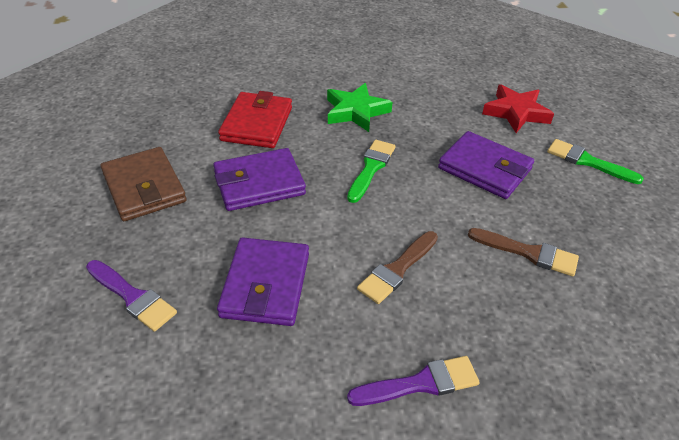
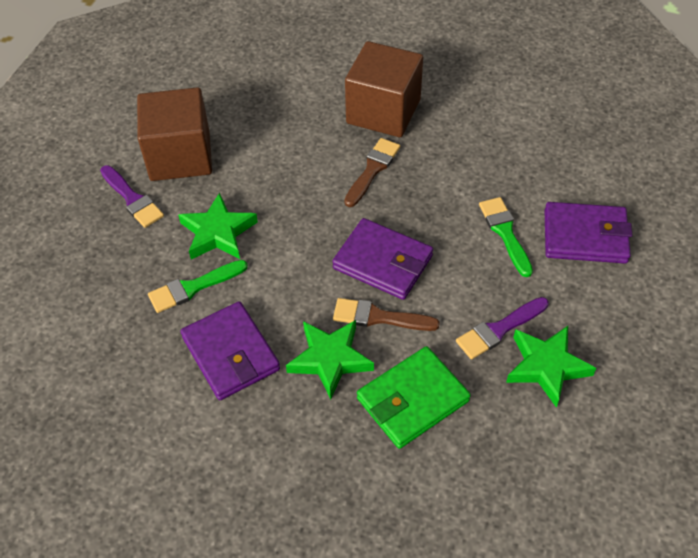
brown cube: 0 -> 2
brown wallet: 1 -> 0
green star: 1 -> 3
green wallet: 0 -> 1
red star: 1 -> 0
red wallet: 1 -> 0

